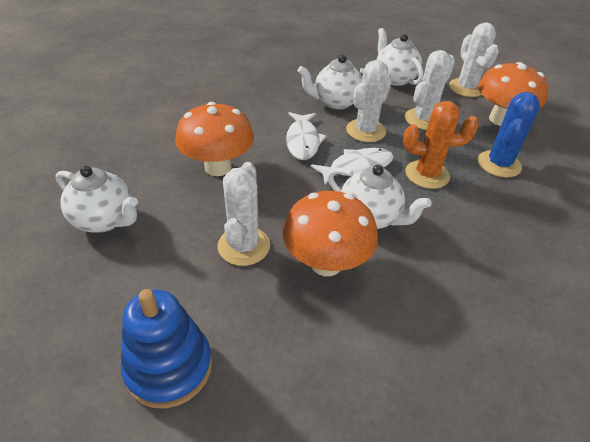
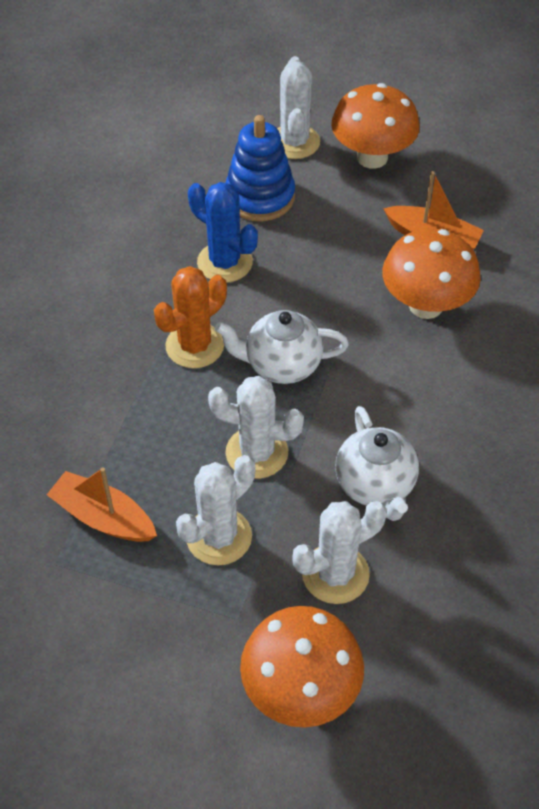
orange boat: 0 -> 2
white fish: 2 -> 0
white teapot: 4 -> 2

